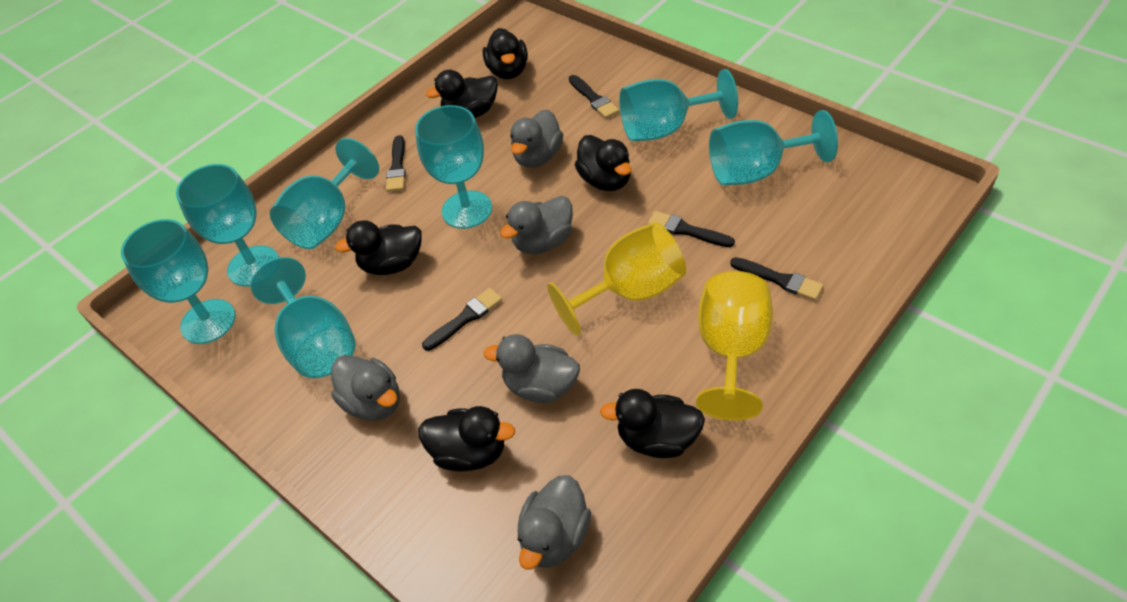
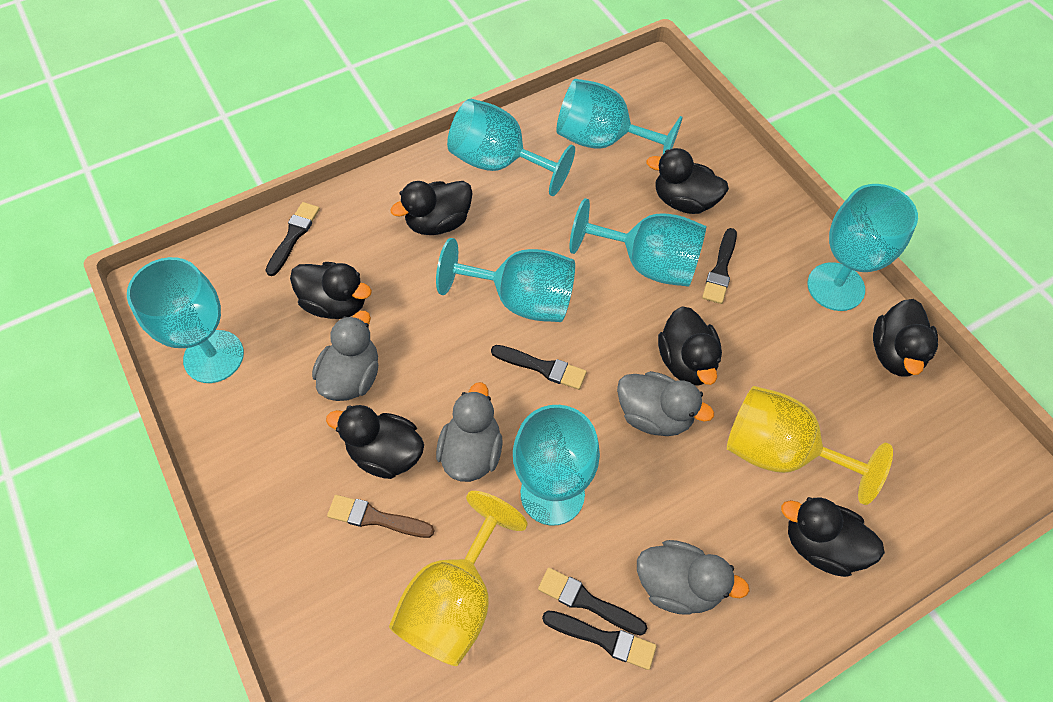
black duck: 6 -> 7
brown brush: 0 -> 1
grey duck: 5 -> 4

